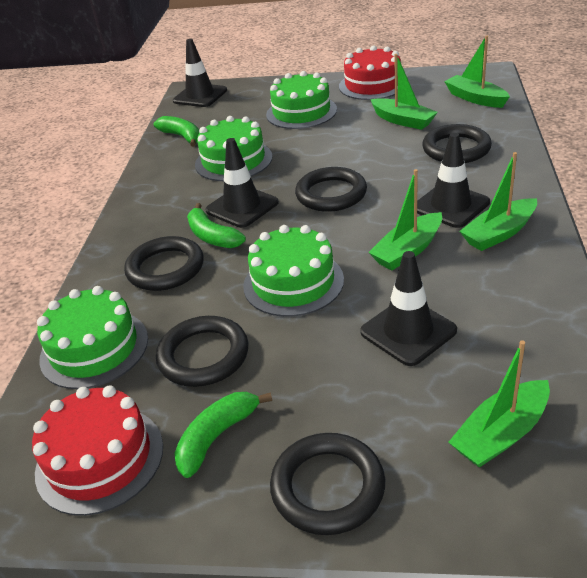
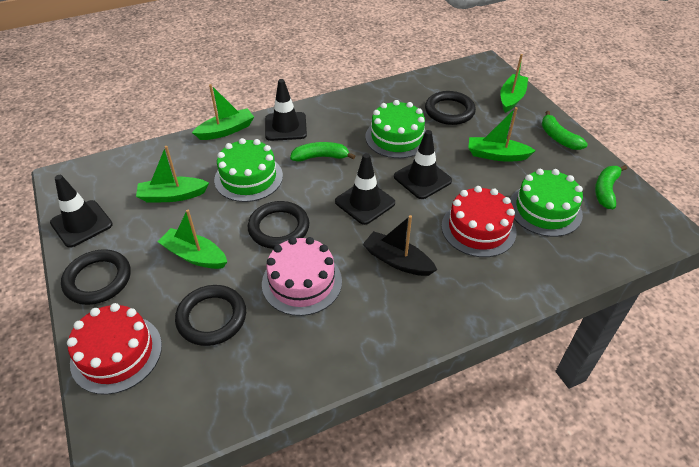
black boat: 0 -> 1
black ring: 5 -> 4
green cake: 4 -> 3
pink cake: 0 -> 1

